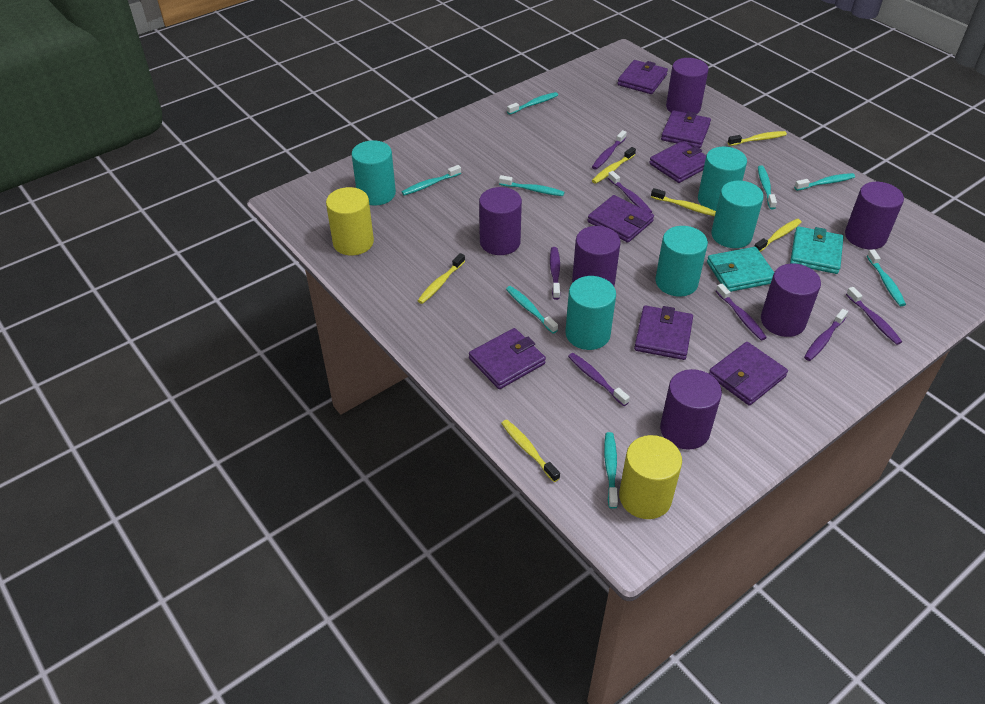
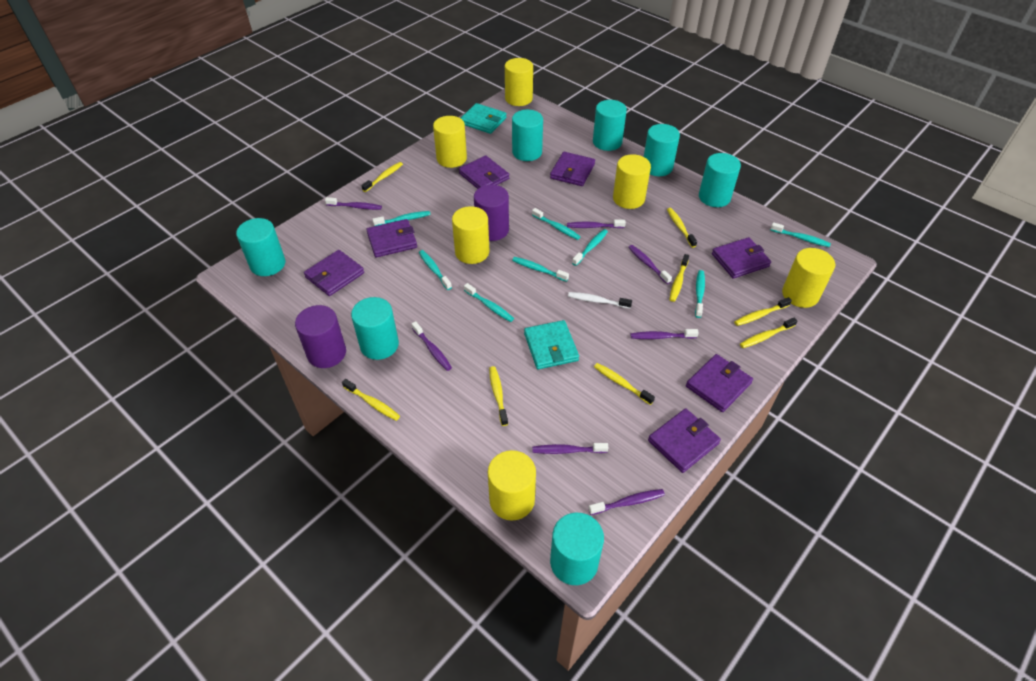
purple cylinder: 6 -> 2
turquoise cylinder: 5 -> 7
white toothbrush: 0 -> 1
yellow cylinder: 2 -> 6
yellow toothbrush: 6 -> 8

